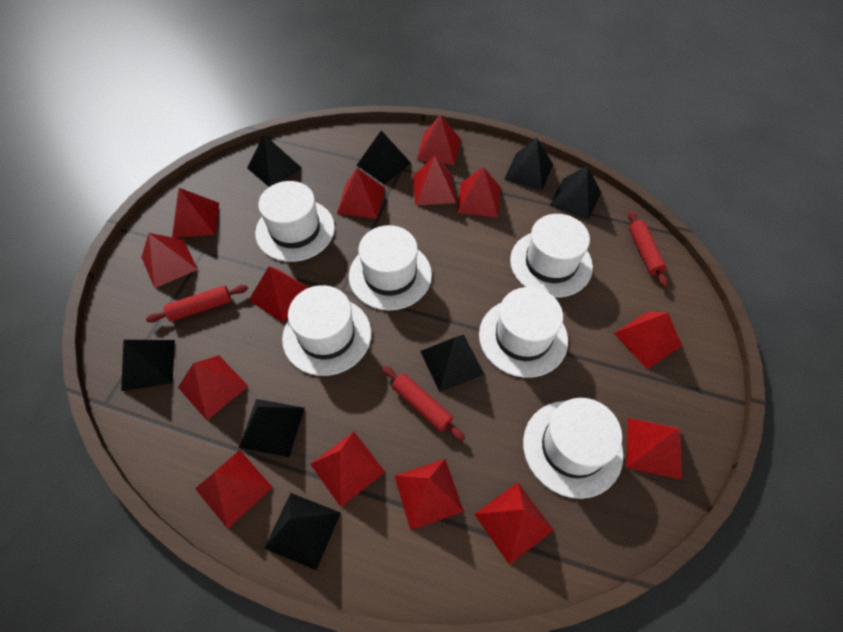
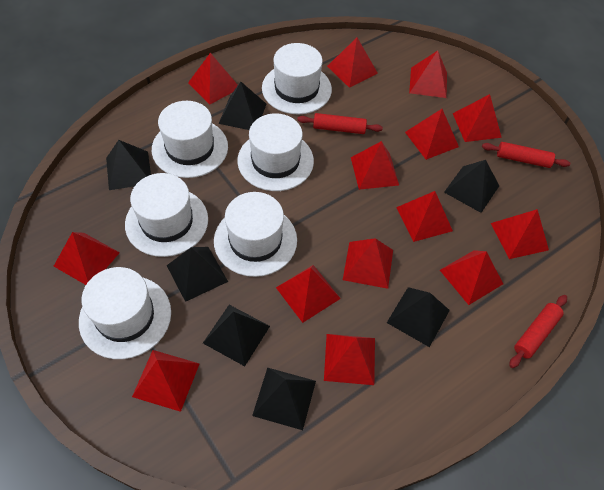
black pyramid: 8 -> 7

